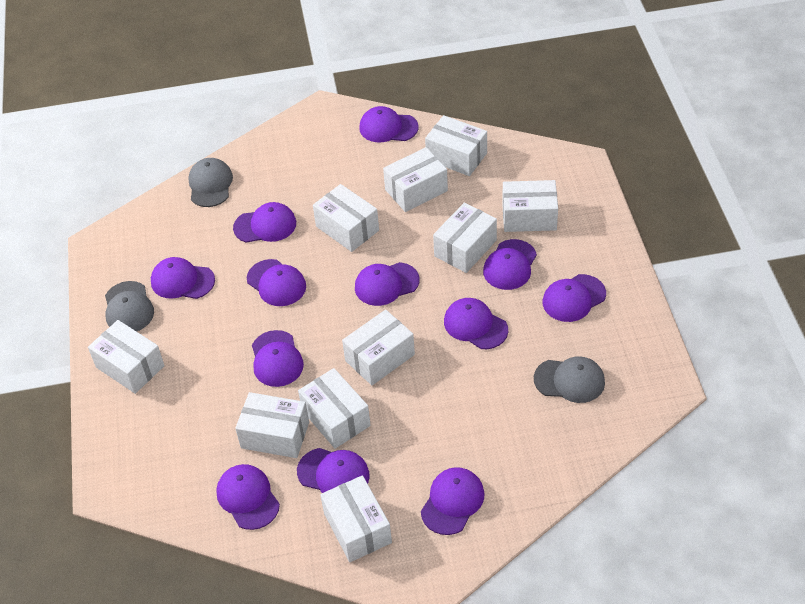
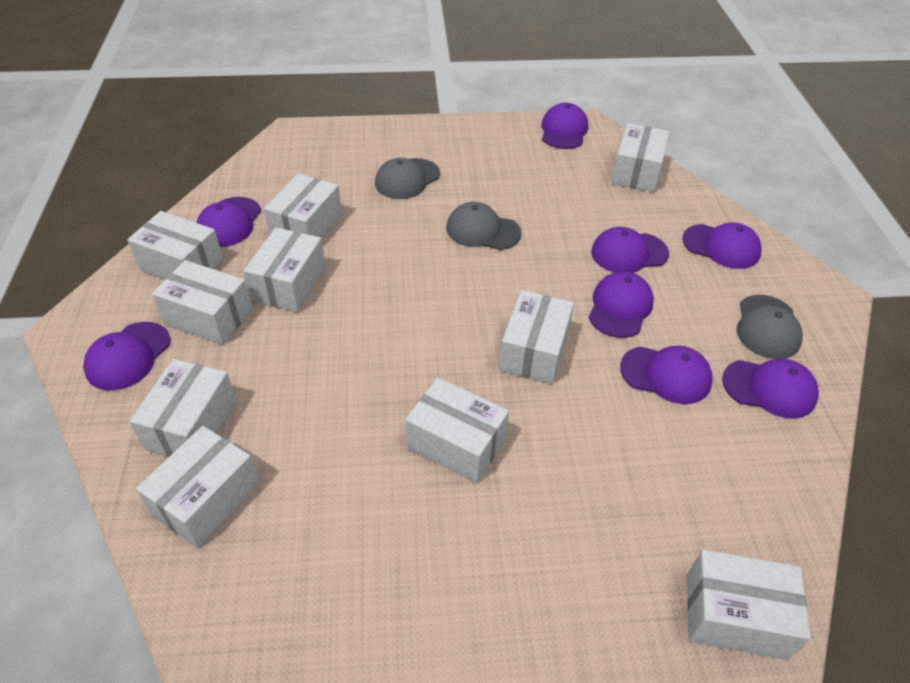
purple cap: 12 -> 8

